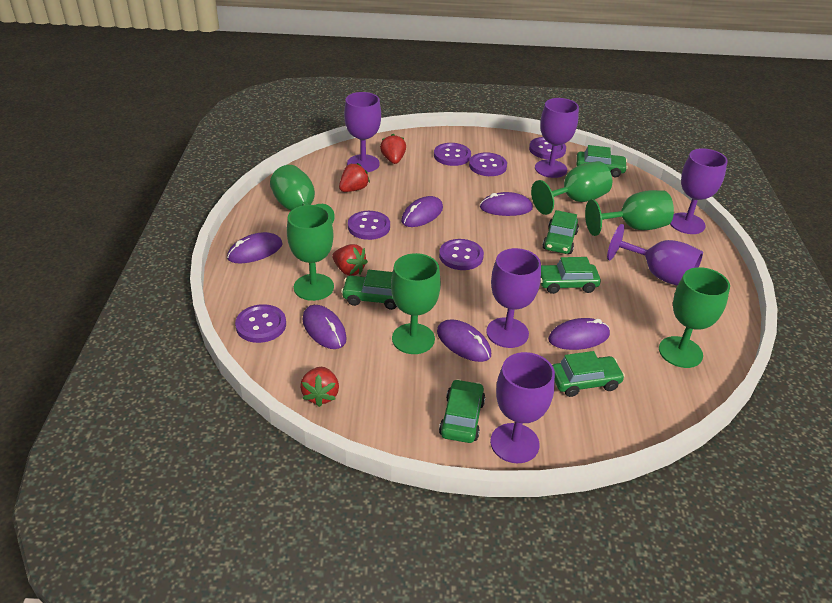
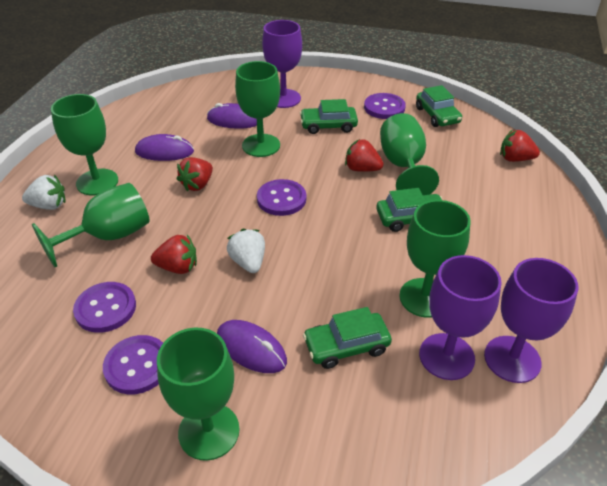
green car: 6 -> 4
purple button: 6 -> 4
purple goblet: 6 -> 3
purple mouse: 6 -> 3
white strawberry: 0 -> 2

